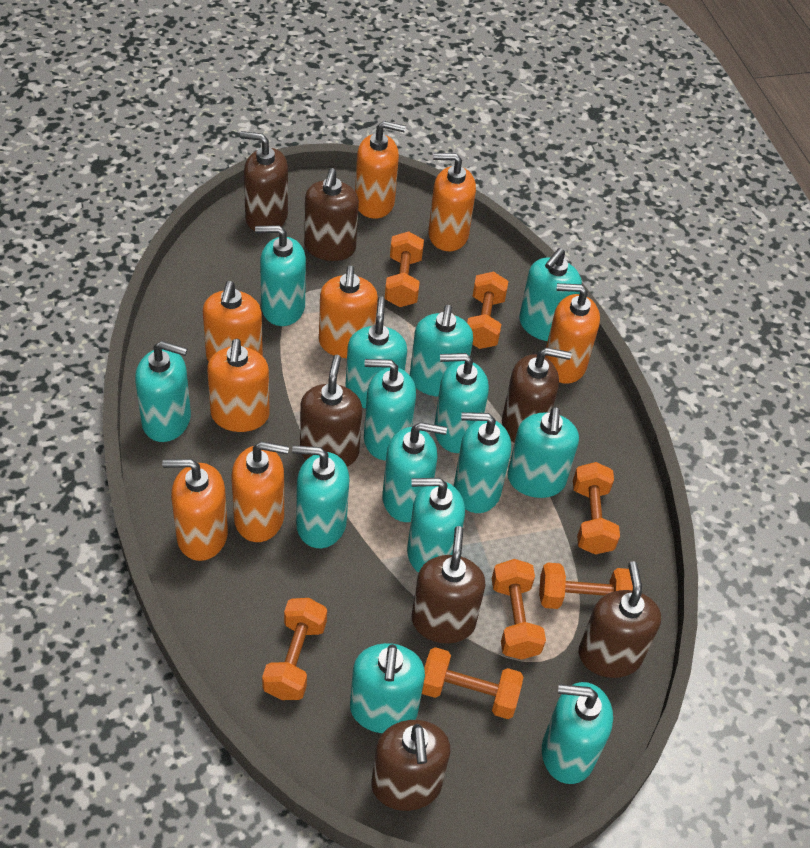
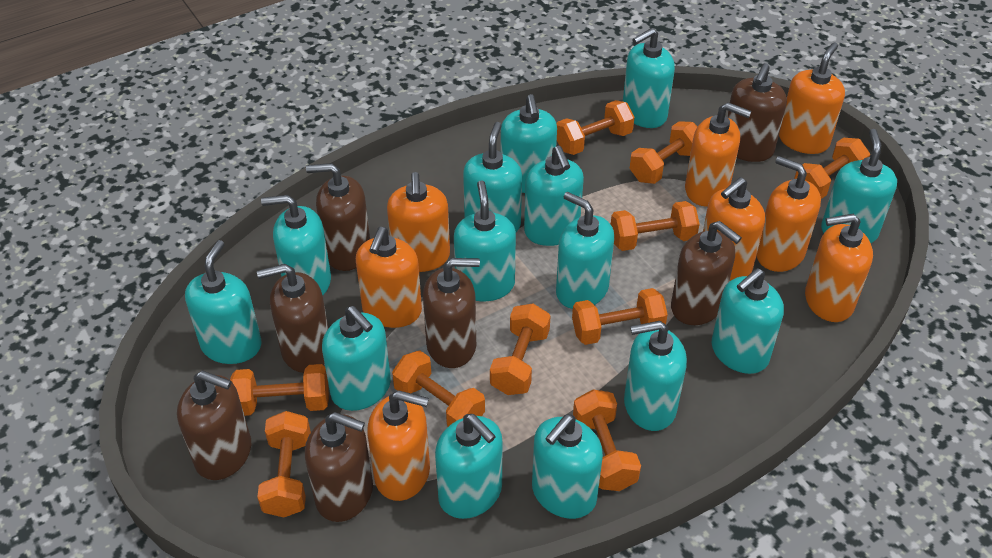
orange dumbbell: 7 -> 10

